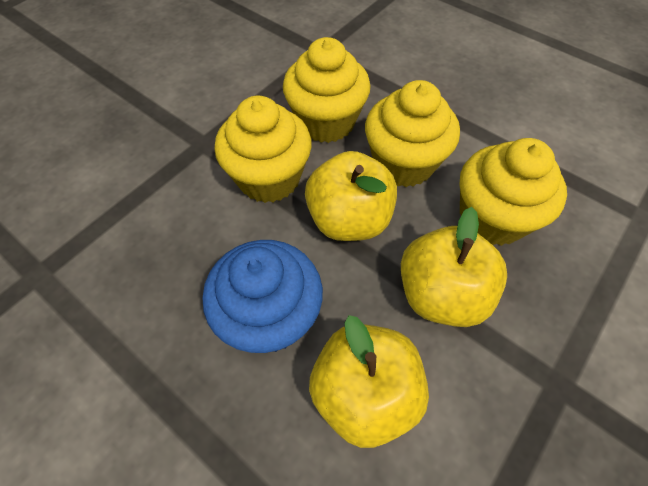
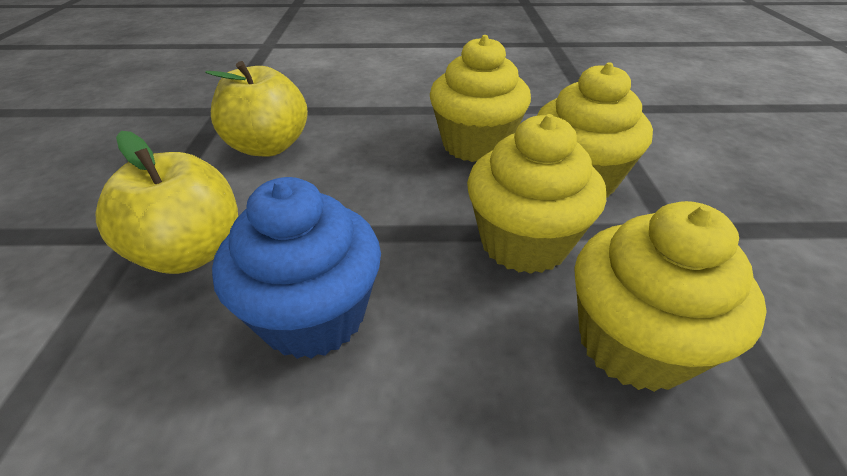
yellow apple: 3 -> 2

